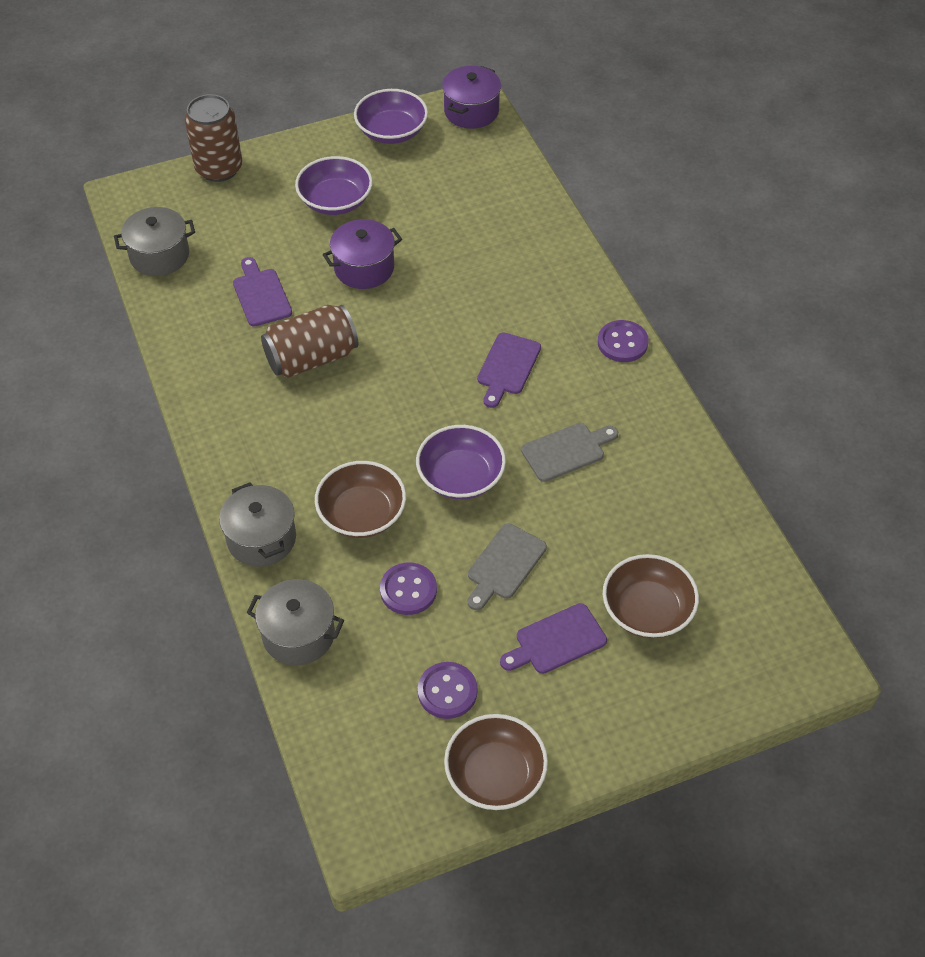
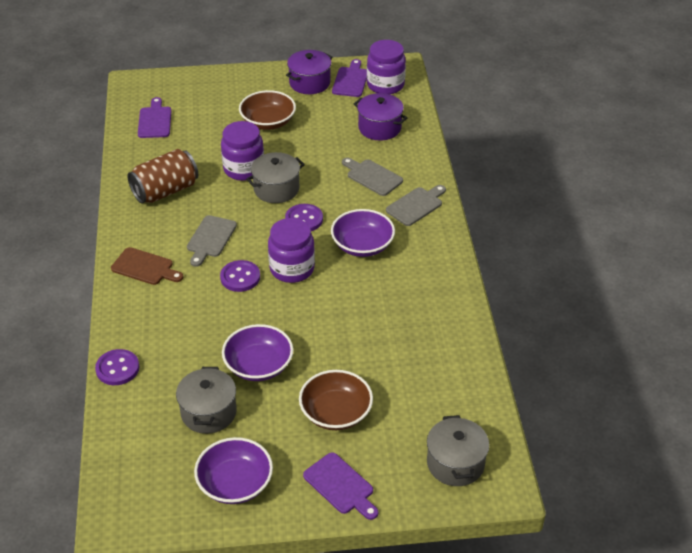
brown bowl: 3 -> 2
brown can: 2 -> 1
brown cutting board: 0 -> 1
grey cutting board: 2 -> 3
purple jar: 0 -> 3

